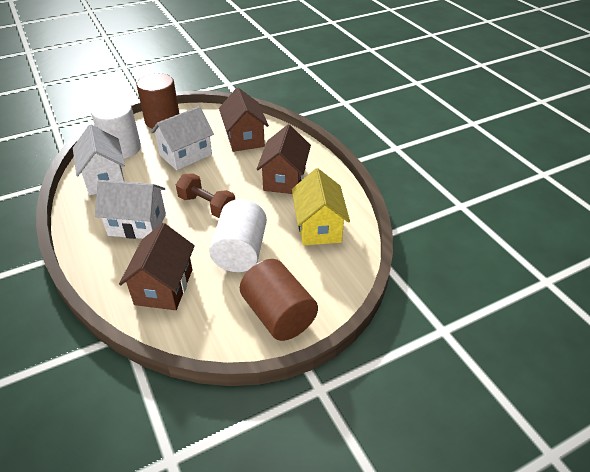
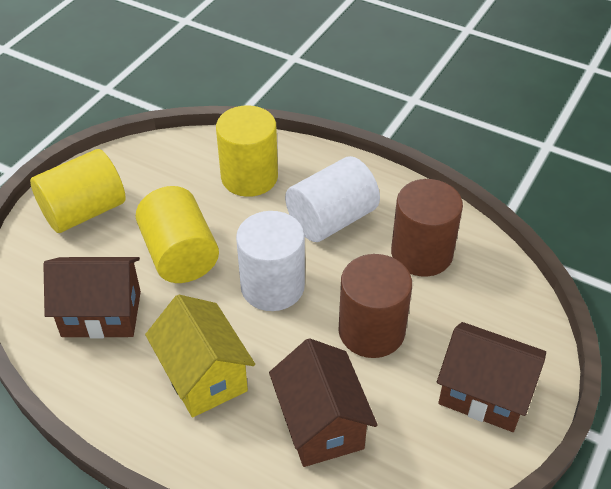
brown dumbbell: 1 -> 0
white house: 3 -> 0
yellow cylinder: 0 -> 3

